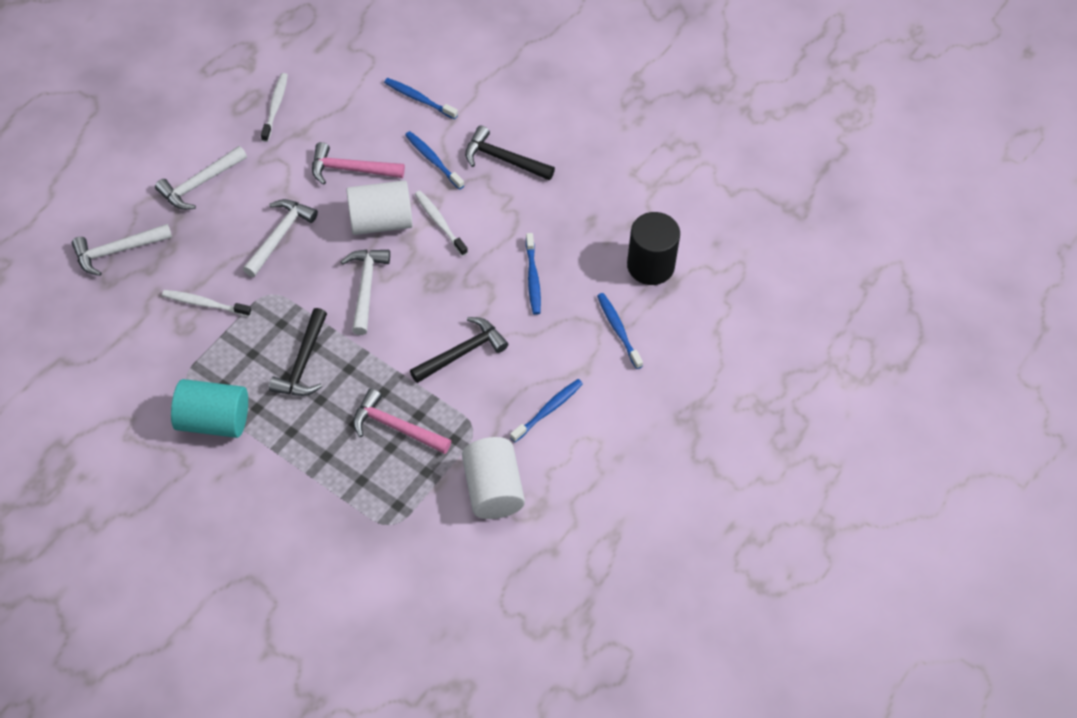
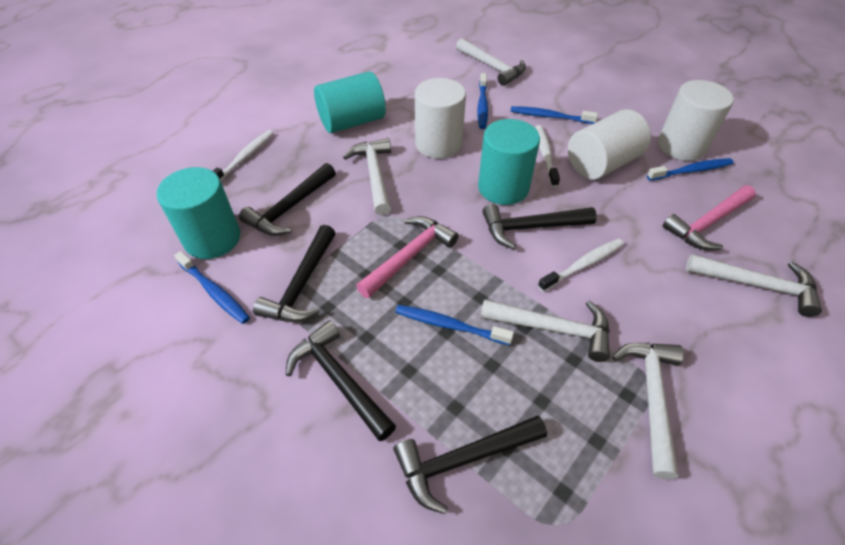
black cylinder: 1 -> 0
black hammer: 3 -> 5
turquoise cylinder: 1 -> 3
white cylinder: 2 -> 3
white hammer: 4 -> 5

